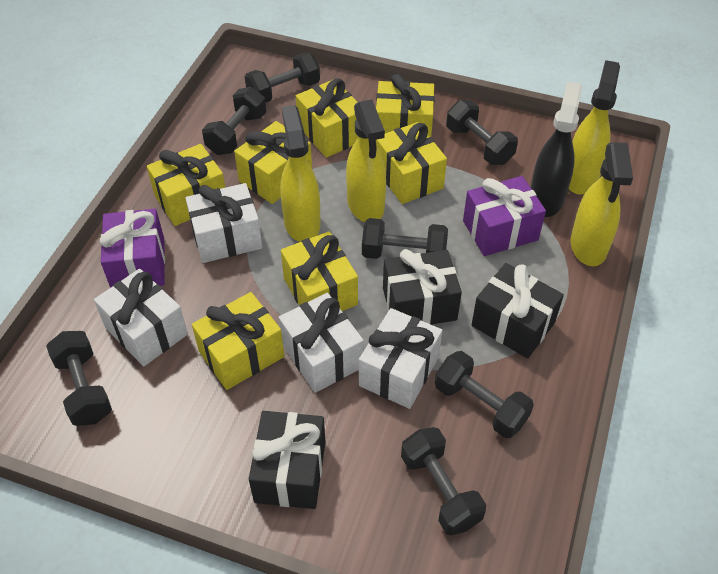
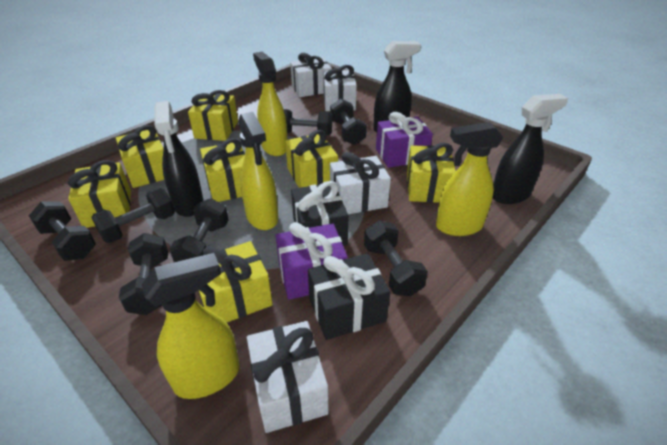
black gift: 3 -> 2
black spray bottle: 1 -> 3

